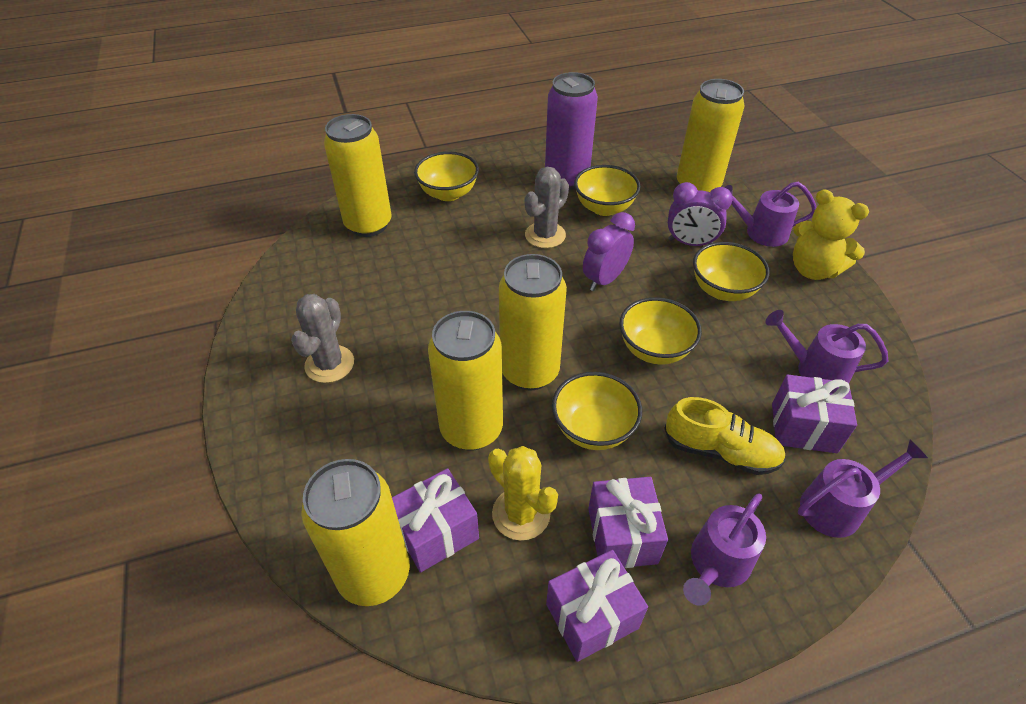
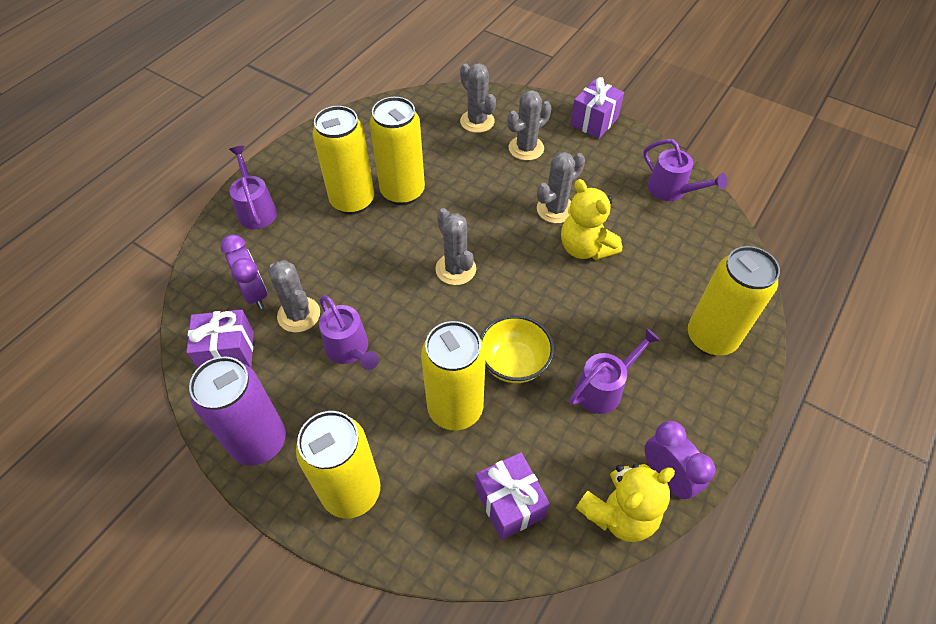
grey cactus: 2 -> 5
purple gift: 4 -> 3
yellow bowl: 5 -> 1
yellow cactus: 1 -> 0
yellow shoe: 1 -> 0
yellow teddy bear: 1 -> 2

